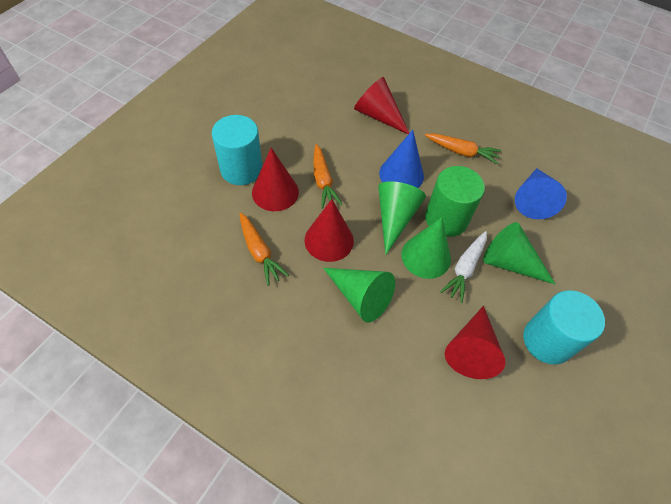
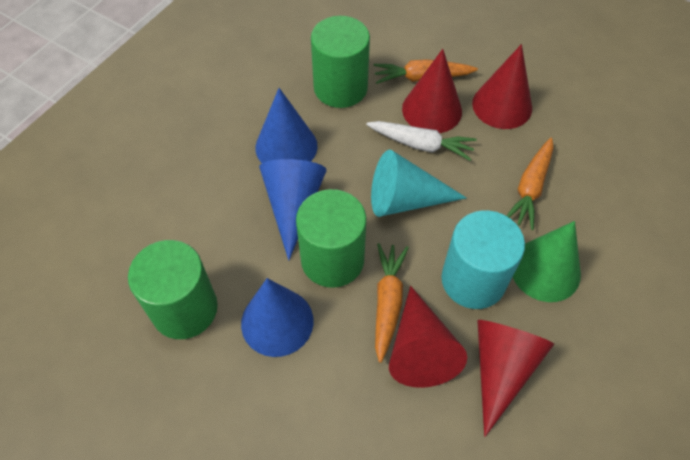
blue cone: 2 -> 3
green cone: 4 -> 1
green cylinder: 1 -> 3
turquoise cone: 0 -> 1
turquoise cylinder: 2 -> 1

